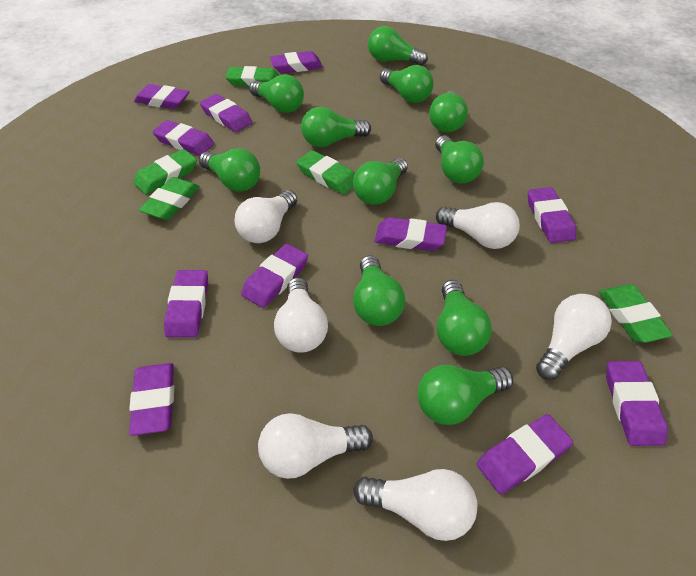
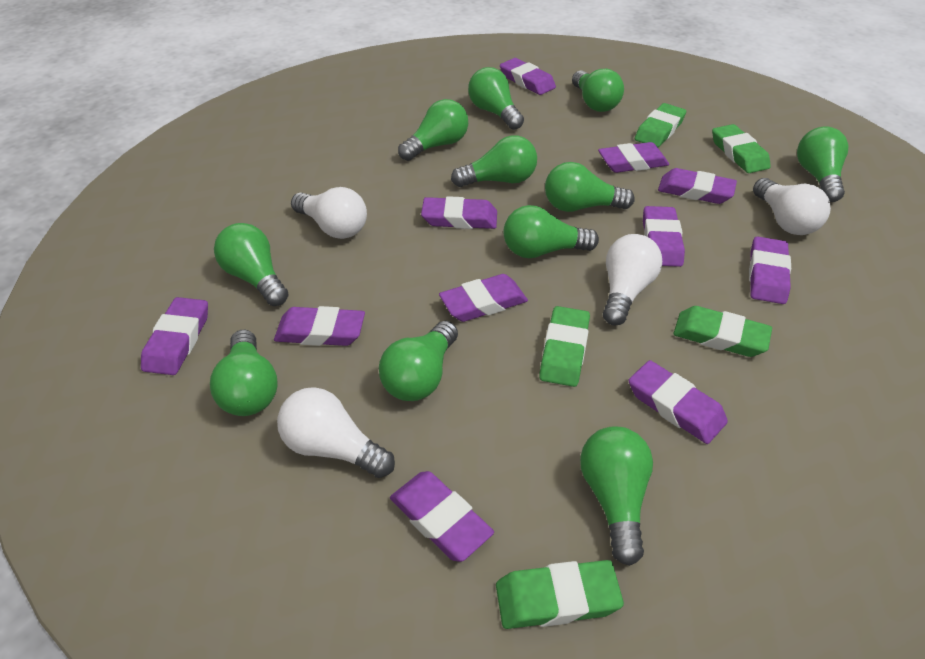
white light bulb: 6 -> 4

